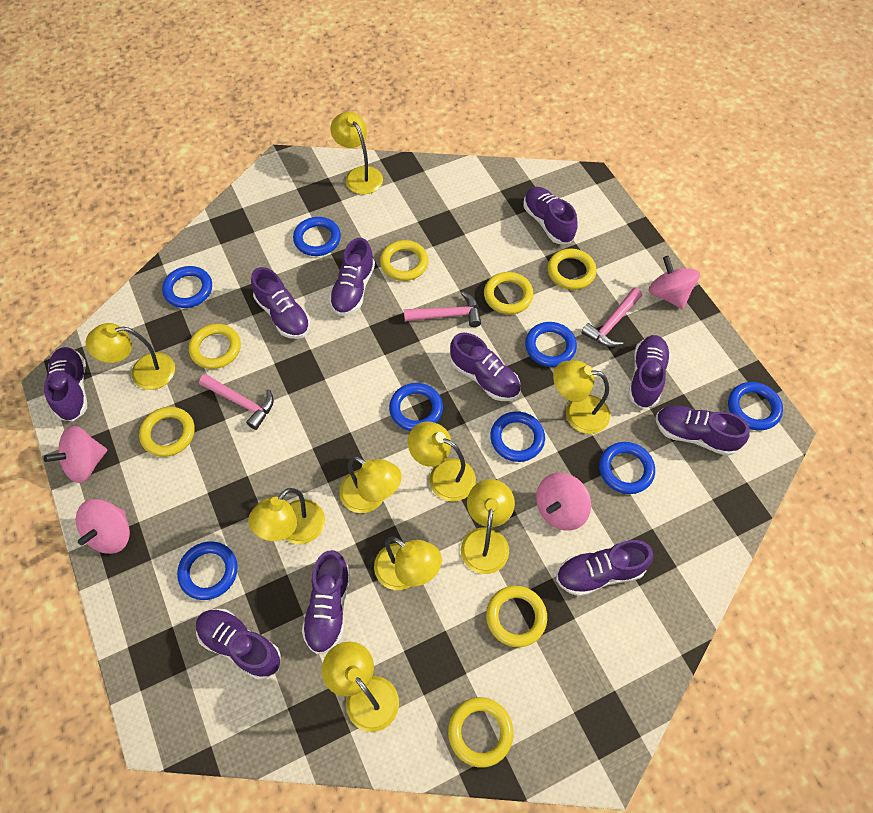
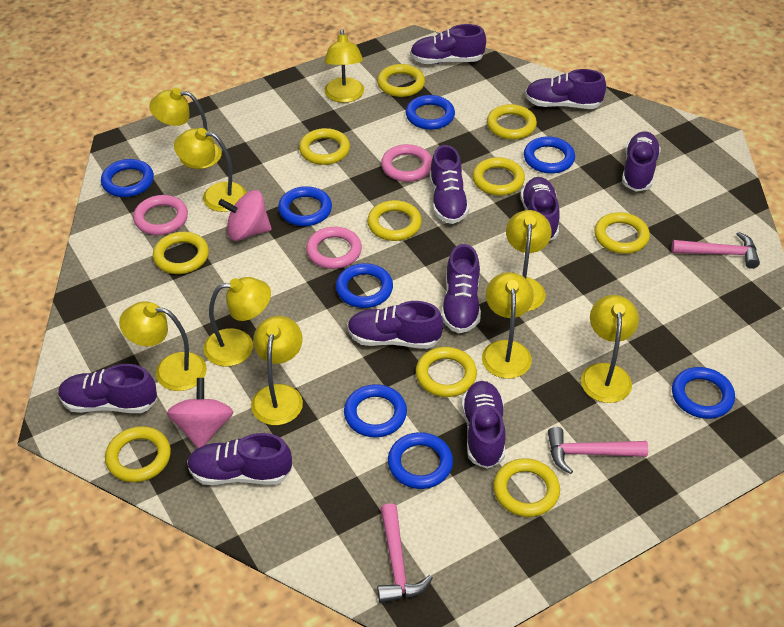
pink ring: 0 -> 3
pink spinning top: 4 -> 2
yellow ring: 7 -> 10

